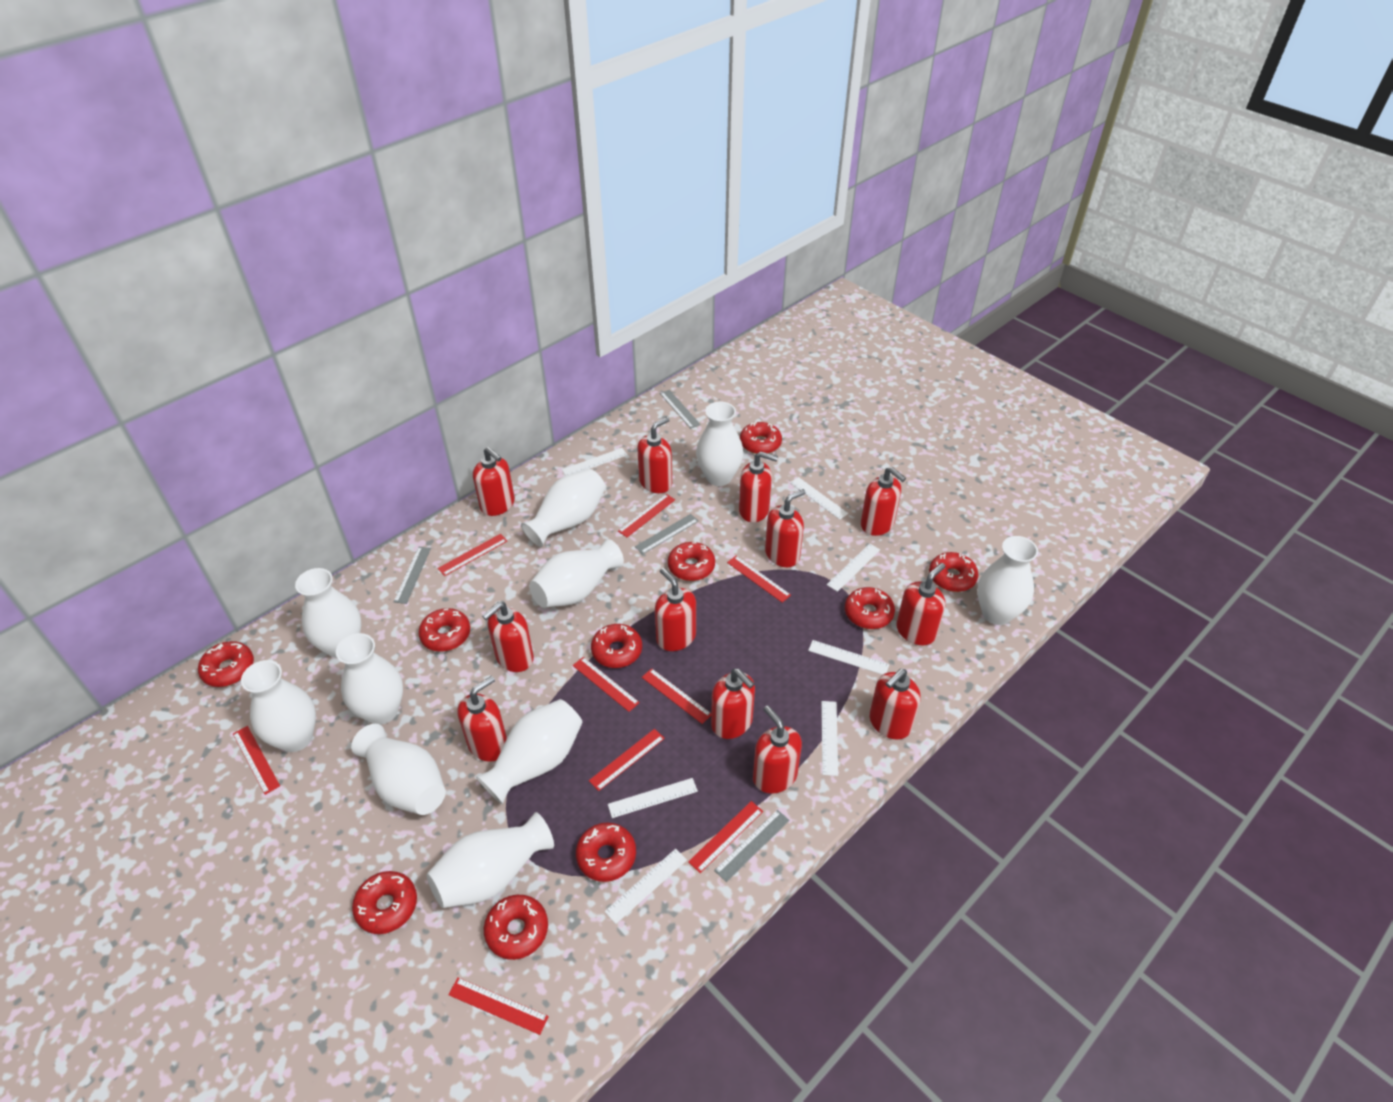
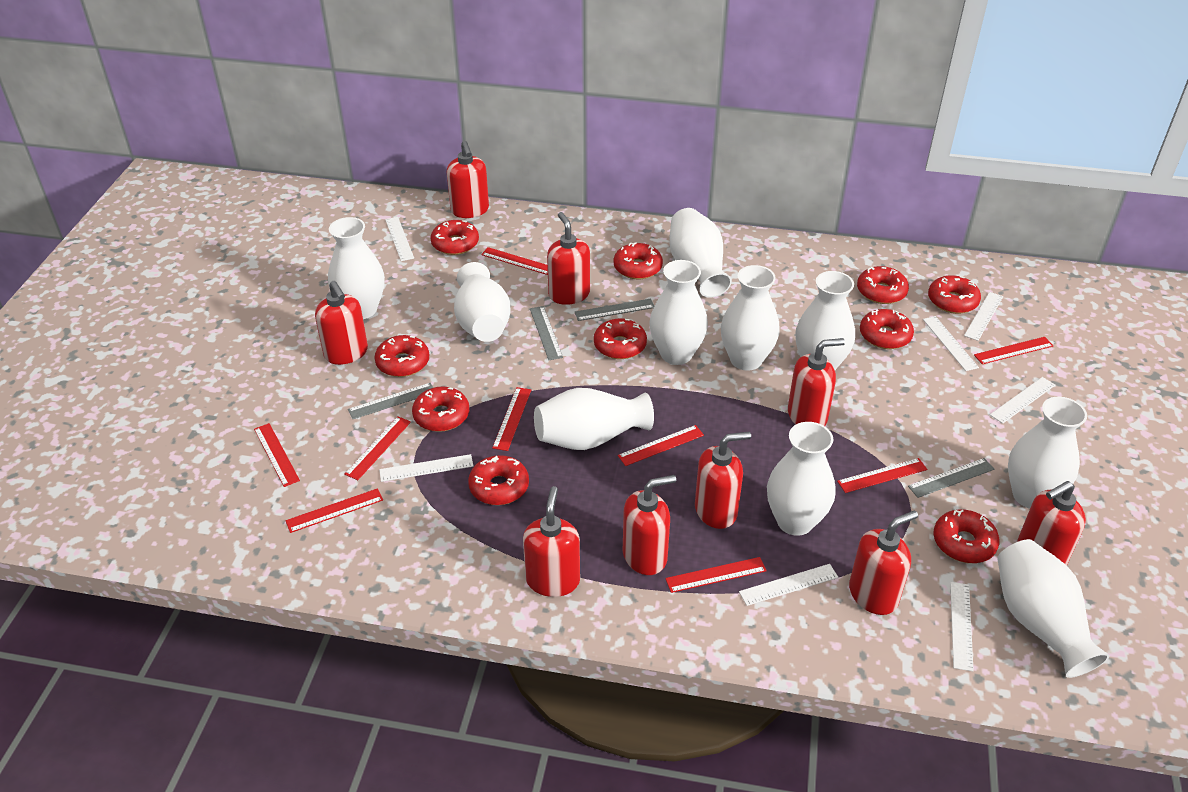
red soap dispenser: 12 -> 9

